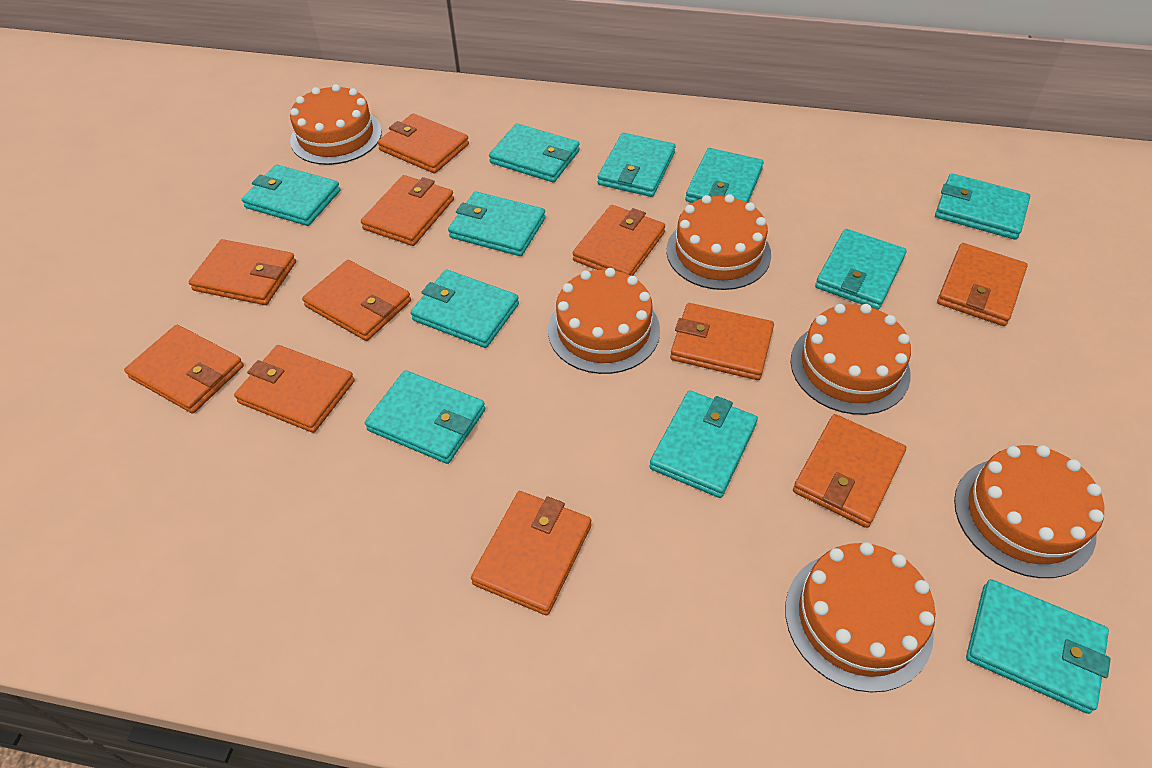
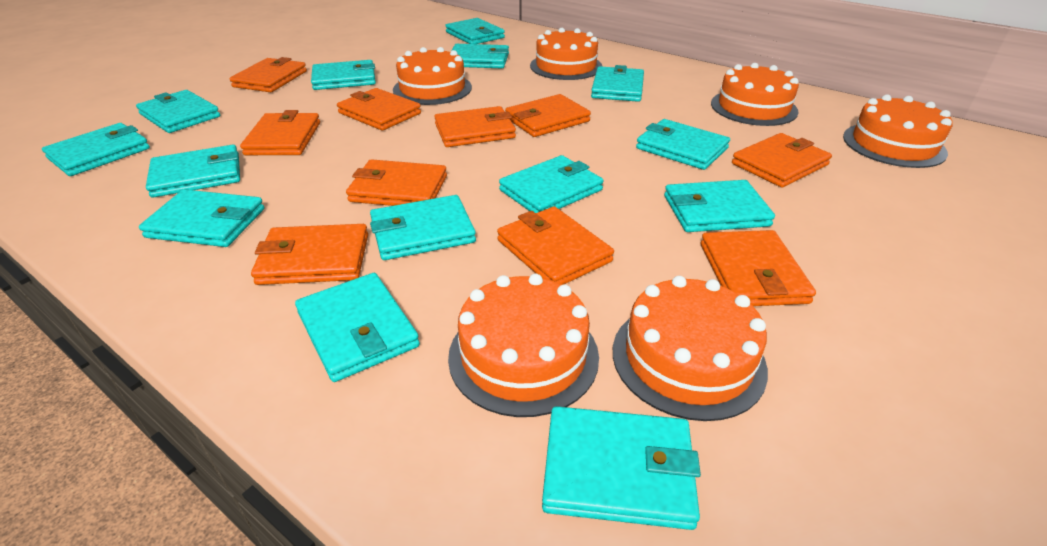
orange wallet: 11 -> 10
turquoise wallet: 11 -> 14

